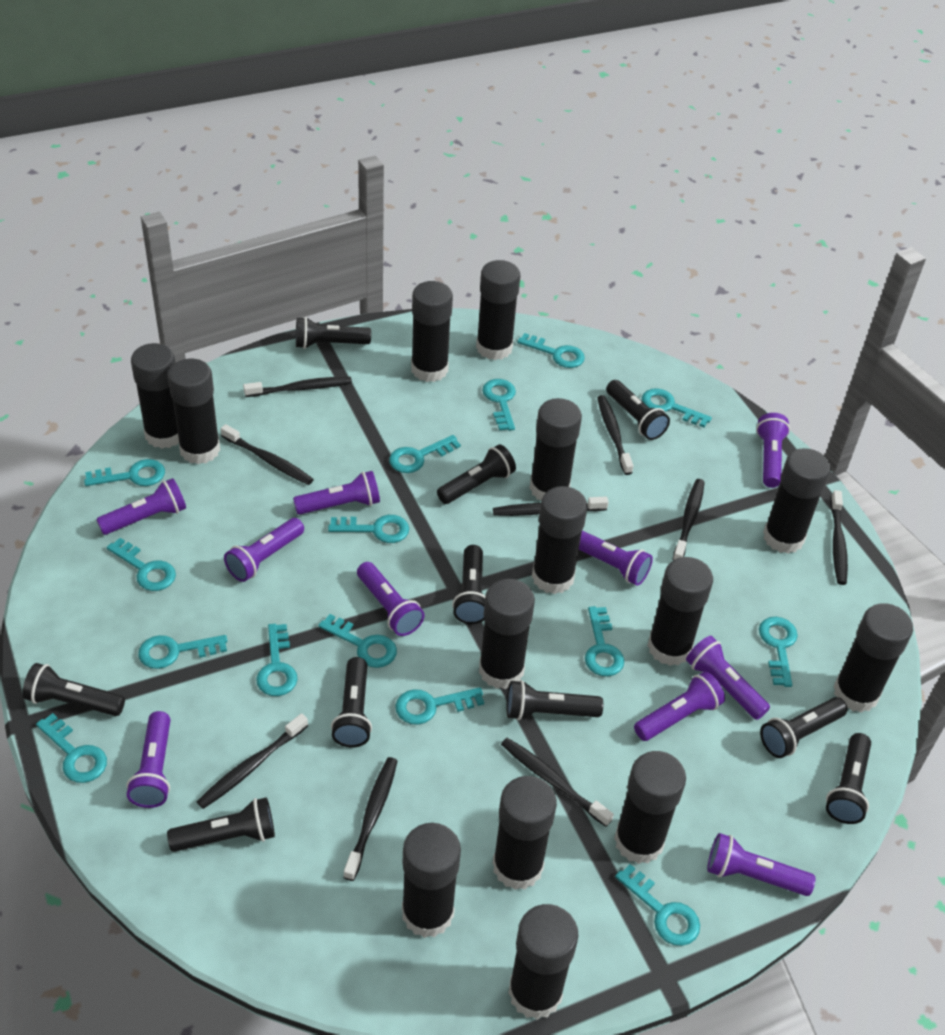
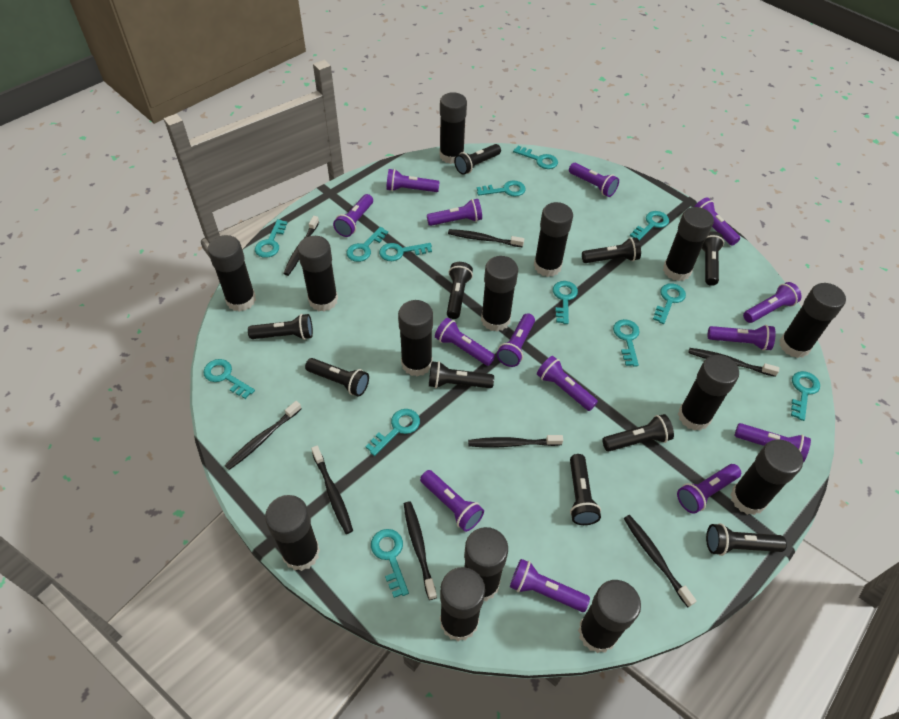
black toothbrush: 9 -> 8
purple flashlight: 10 -> 14
turquoise key: 15 -> 13

